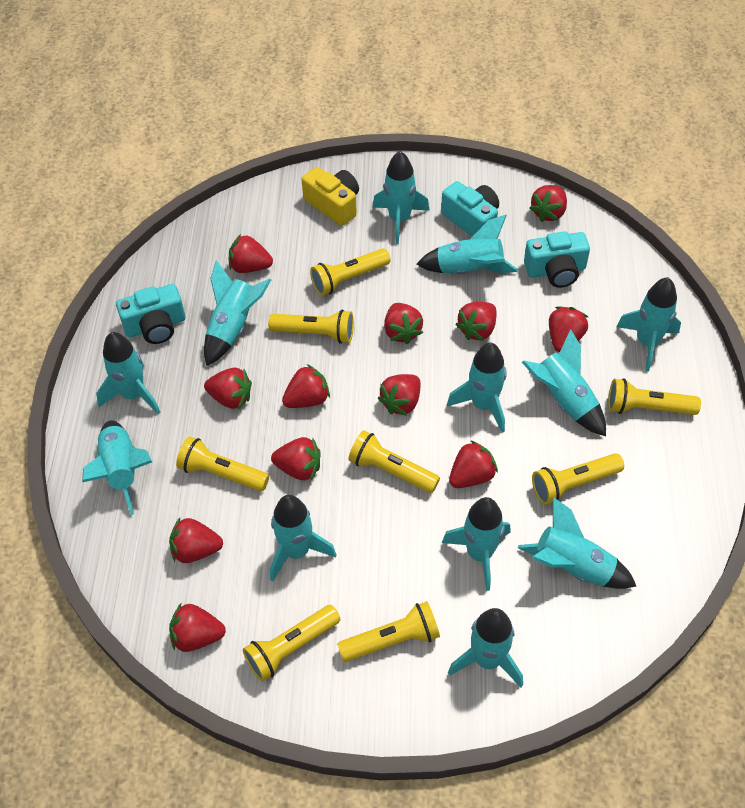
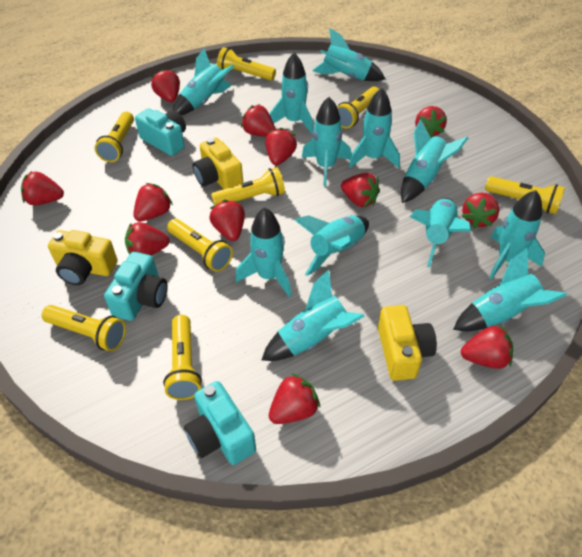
yellow camera: 1 -> 3

